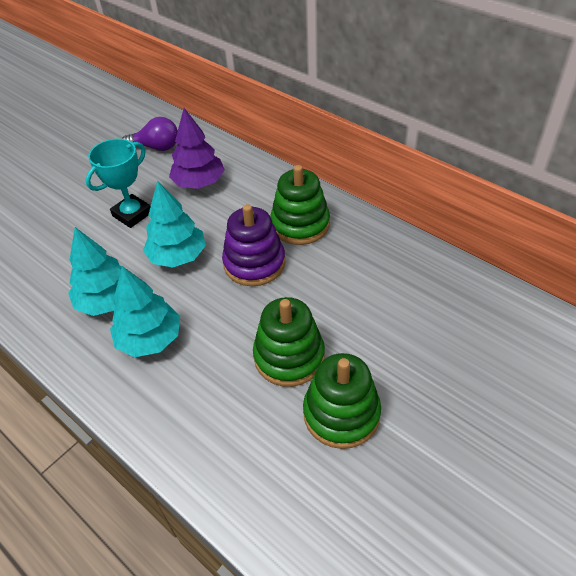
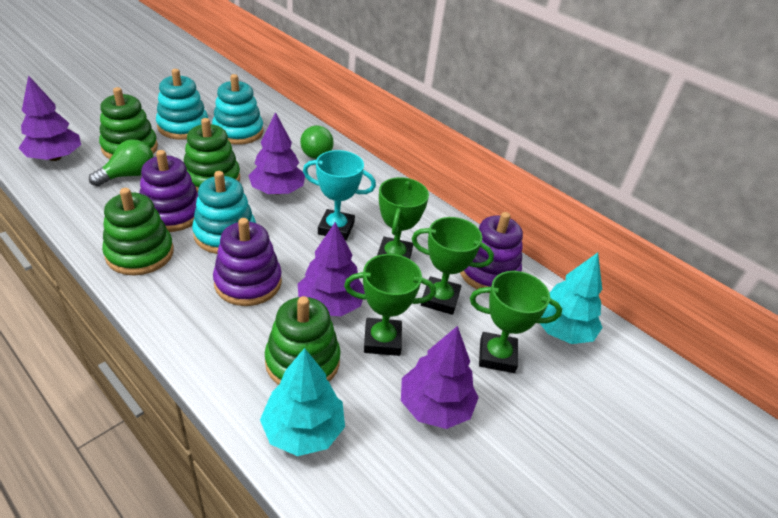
green light bulb: 0 -> 2
green stacking toy: 3 -> 4
green trophy: 0 -> 4
purple light bulb: 1 -> 0
purple stacking toy: 1 -> 3
purple tree: 1 -> 4
turquoise stacking toy: 0 -> 3
turquoise tree: 3 -> 2

